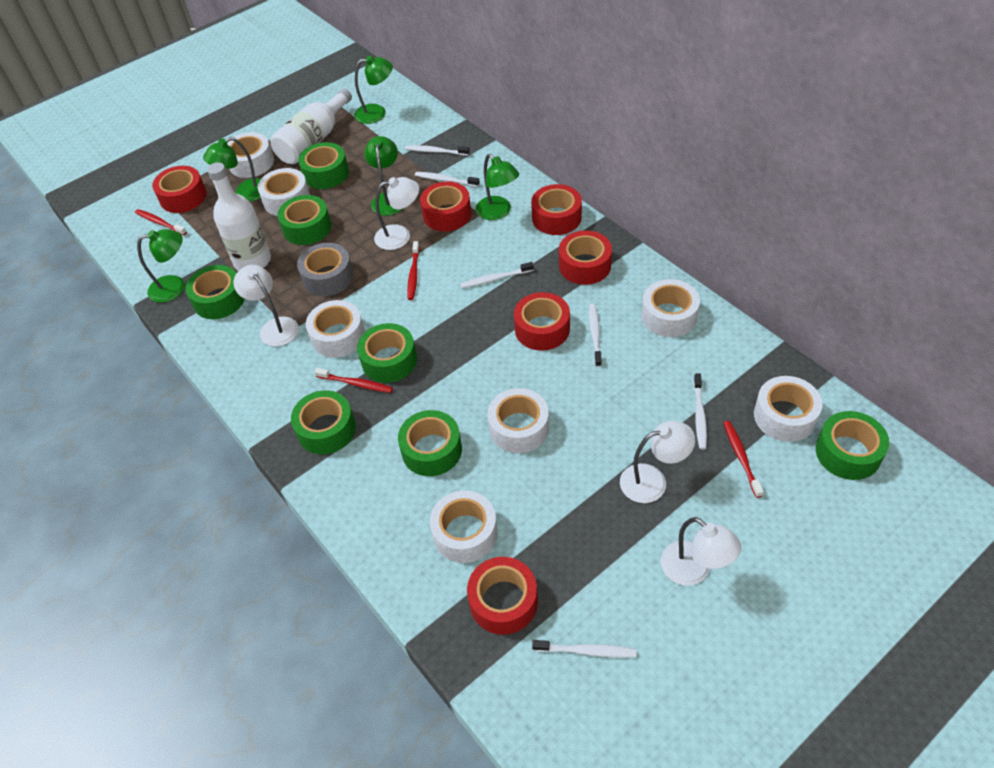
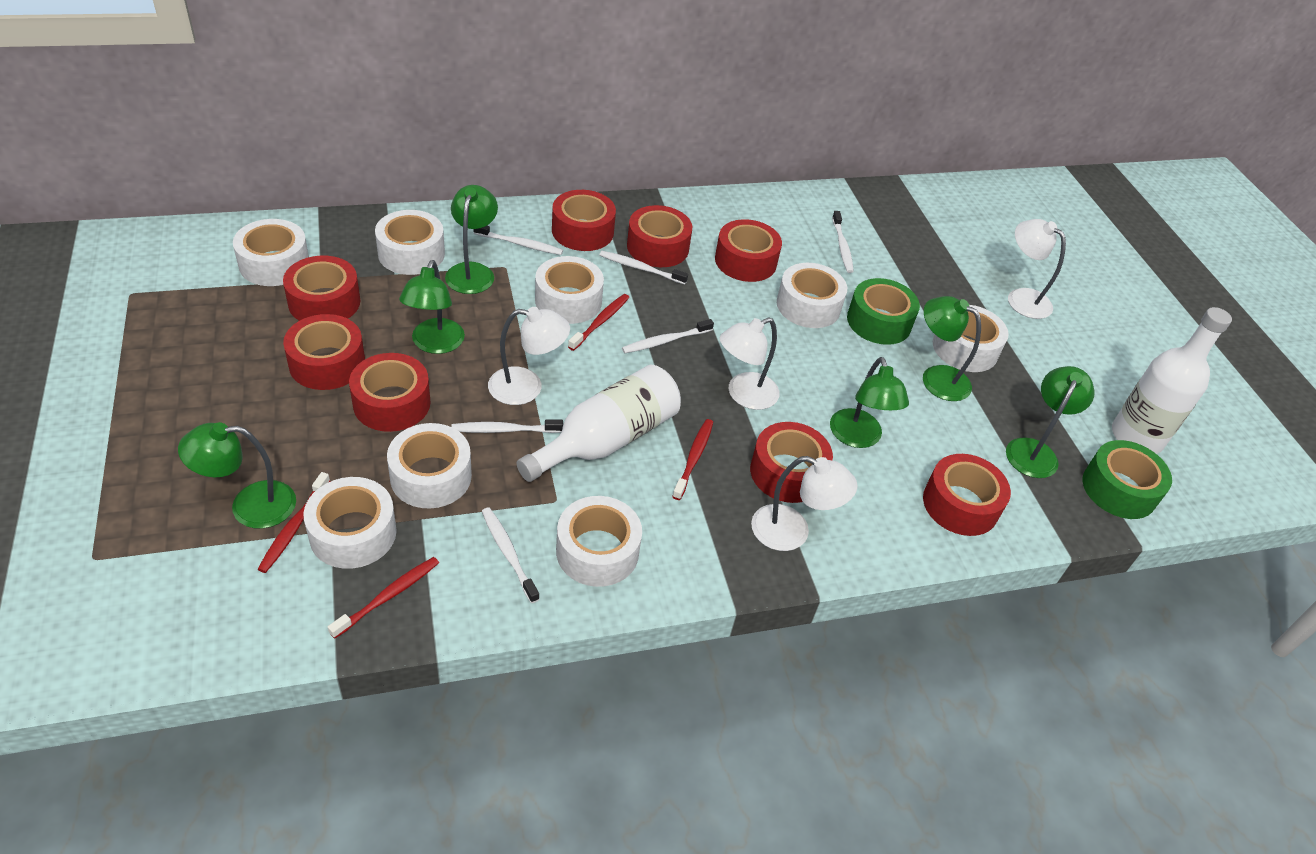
green lamp: 5 -> 6
green tape: 7 -> 2
grey tape: 1 -> 0
red tape: 6 -> 8
white tape: 7 -> 8

